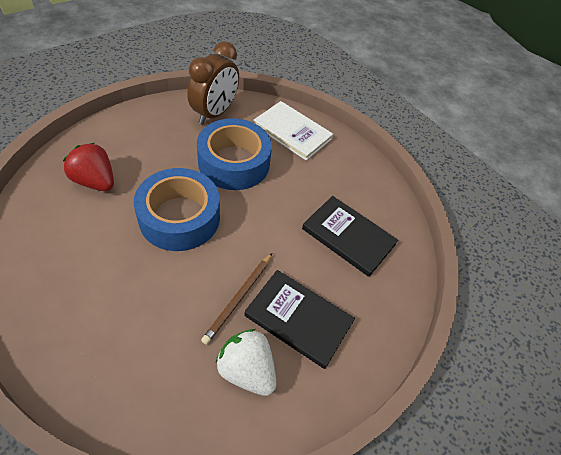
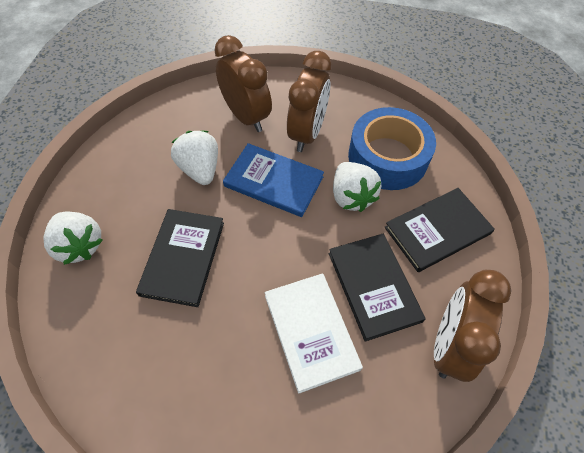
black book: 2 -> 3
blue book: 0 -> 1
blue tape: 2 -> 1
brown clock: 1 -> 3
brown pencil: 1 -> 0
red strawberry: 1 -> 0
white strawberry: 1 -> 3

